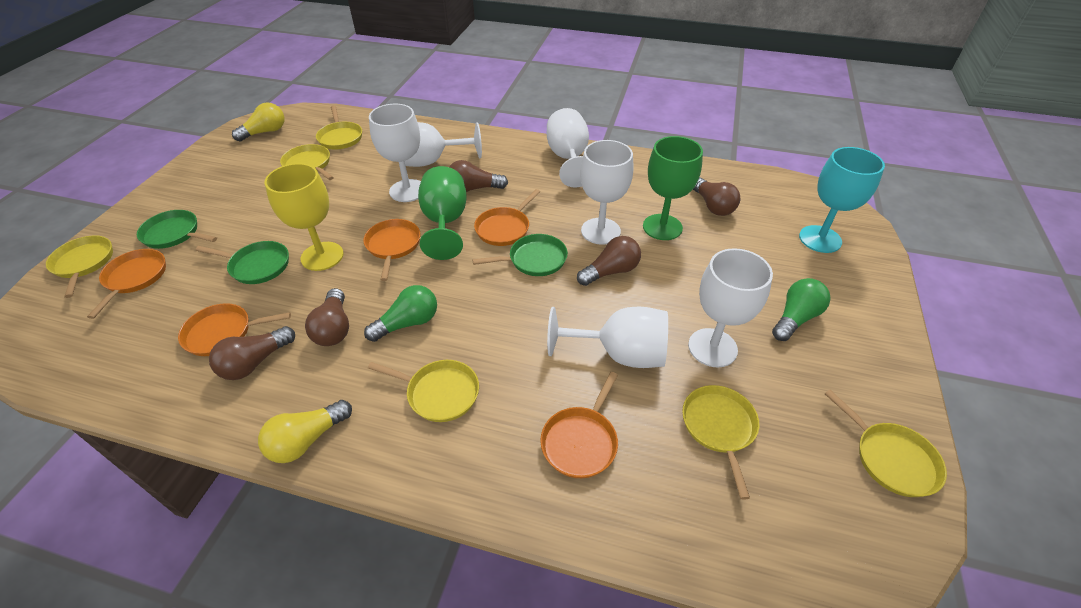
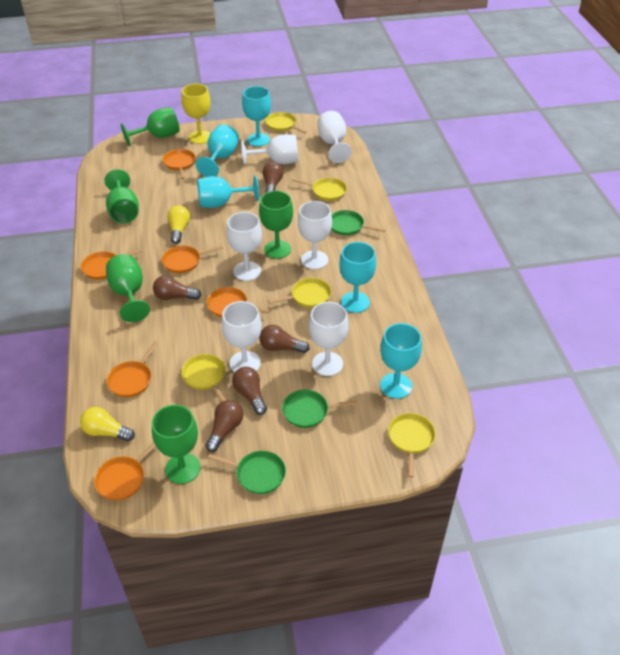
green goblet: 2 -> 5
green light bulb: 2 -> 0
orange pan: 5 -> 6
turquoise goblet: 1 -> 5
yellow pan: 6 -> 5

